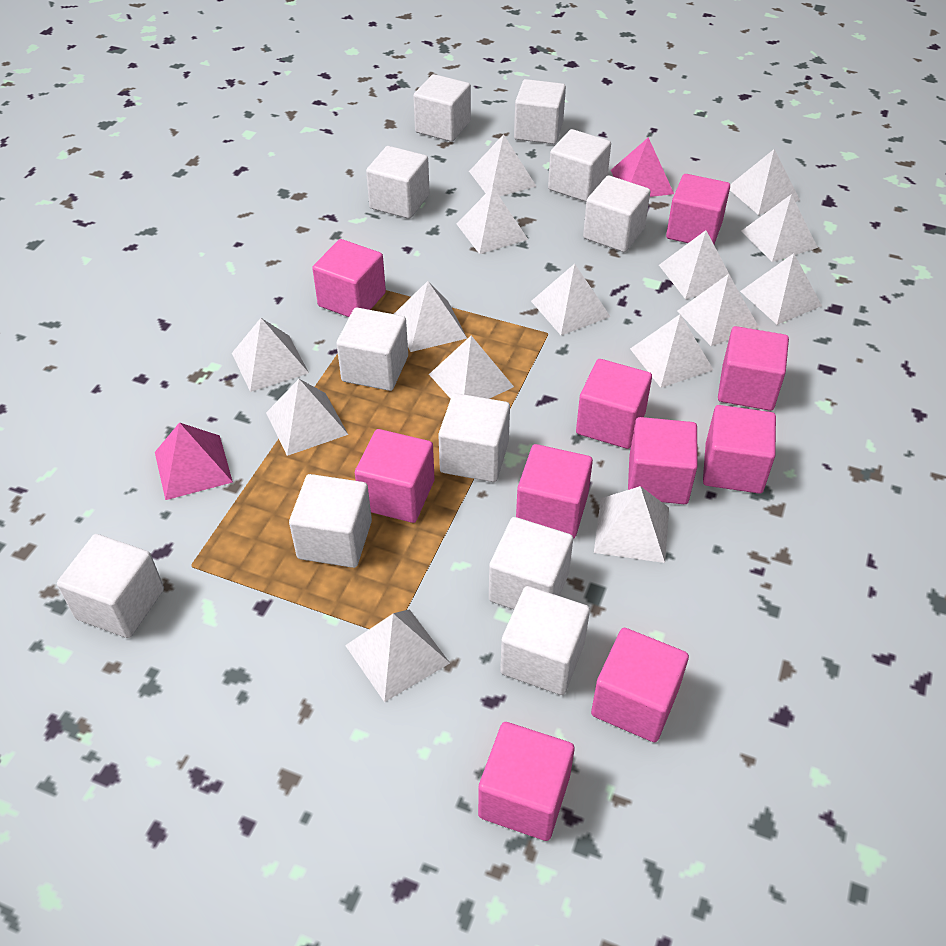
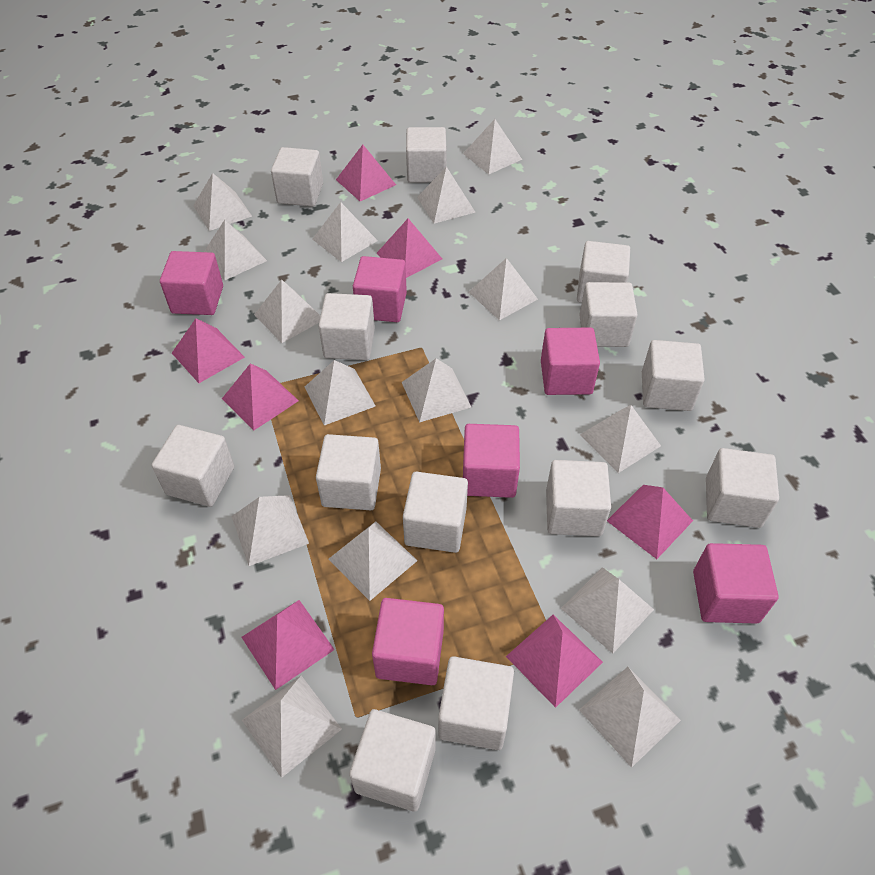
pink cube: 10 -> 6
pink pyramid: 2 -> 7
white cube: 11 -> 13

